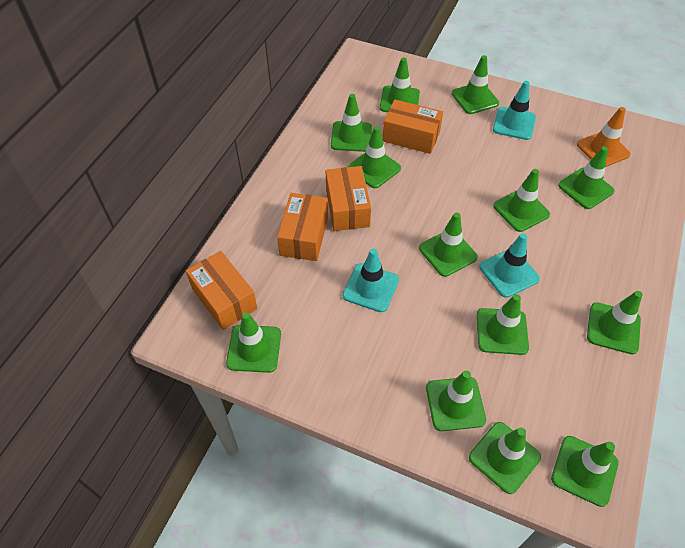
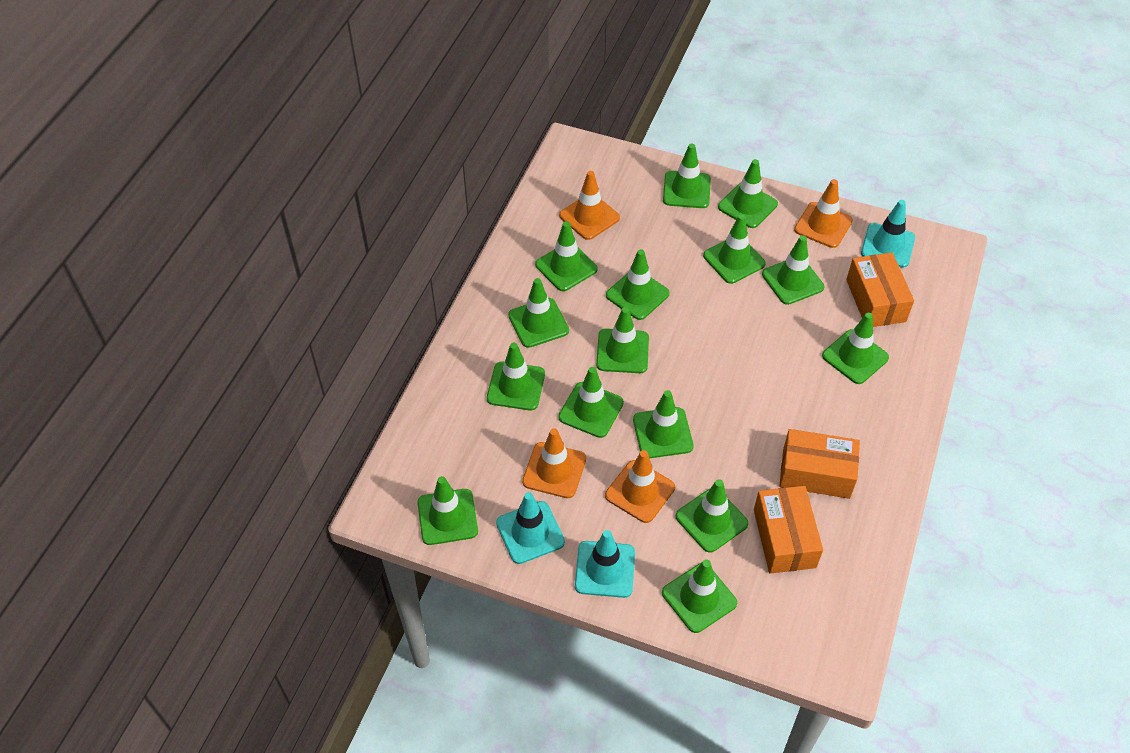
green traffic cone: 13 -> 15
orange box: 4 -> 3
orange traffic cone: 1 -> 4

